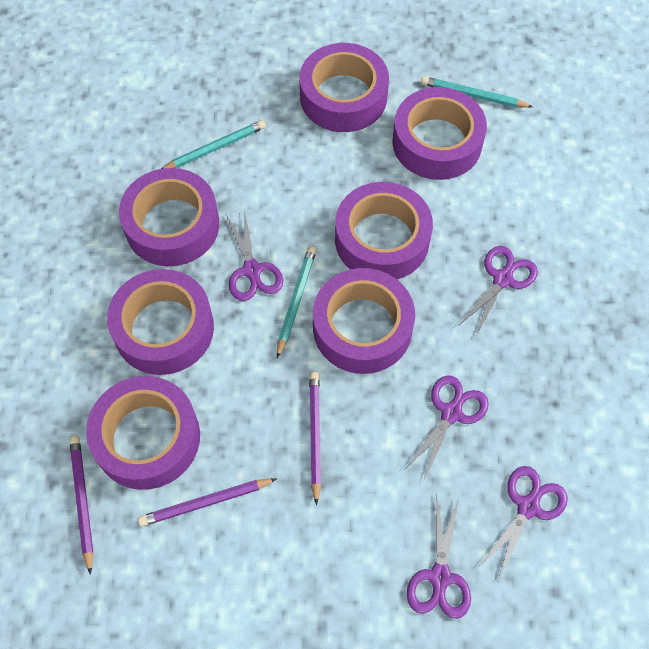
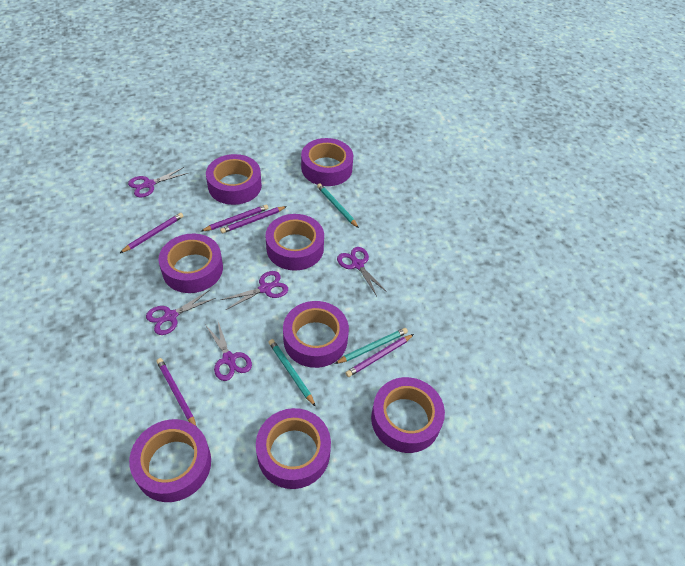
purple pencil: 3 -> 5
purple tape: 7 -> 8

